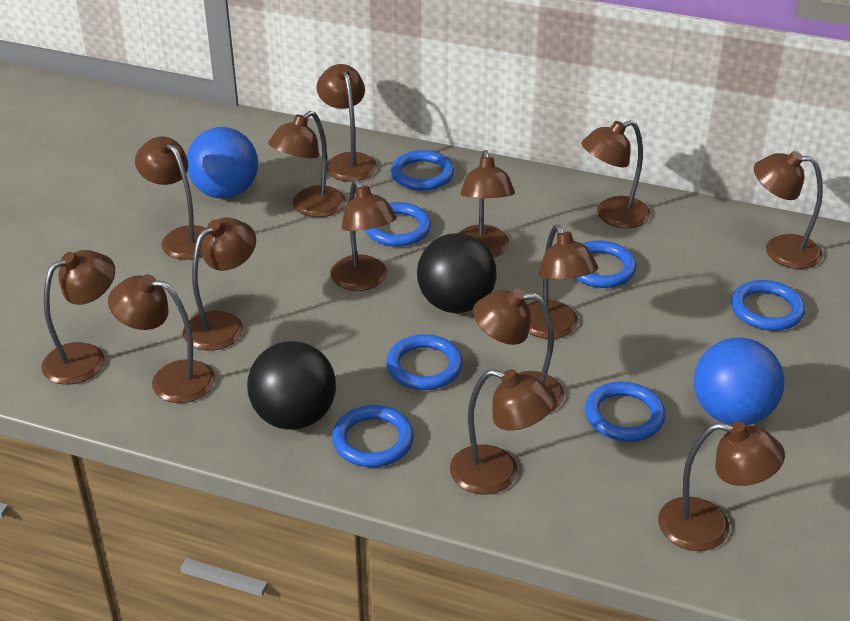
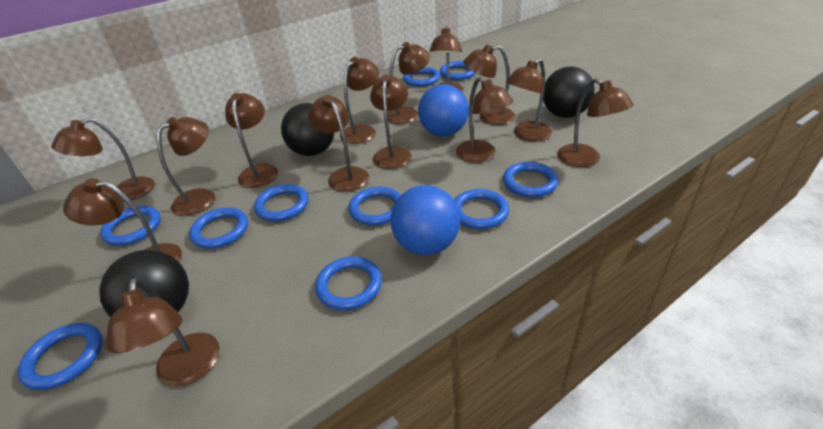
black ball: 2 -> 3
blue ring: 7 -> 10

